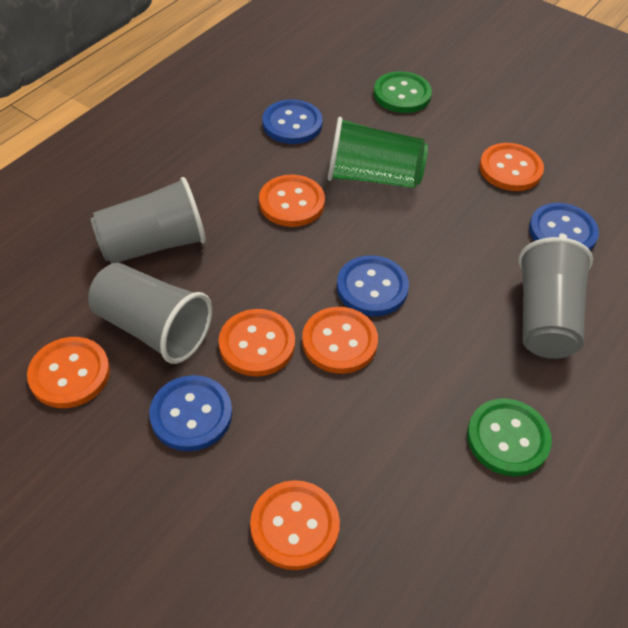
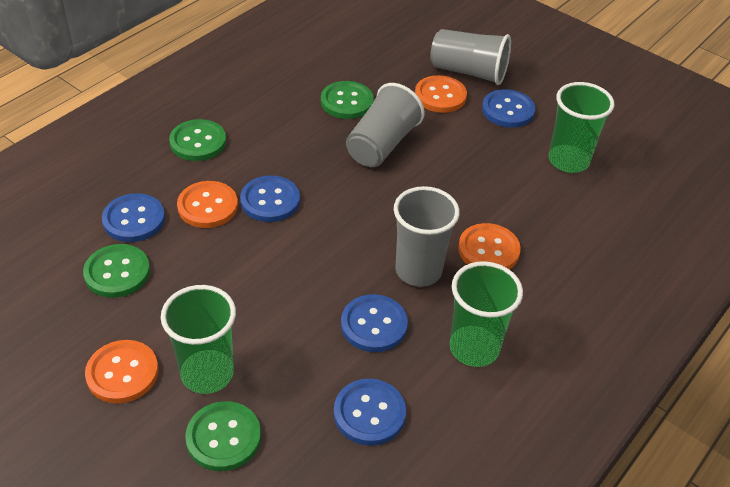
blue button: 4 -> 5
green button: 2 -> 4
green cup: 1 -> 3
orange button: 6 -> 4

